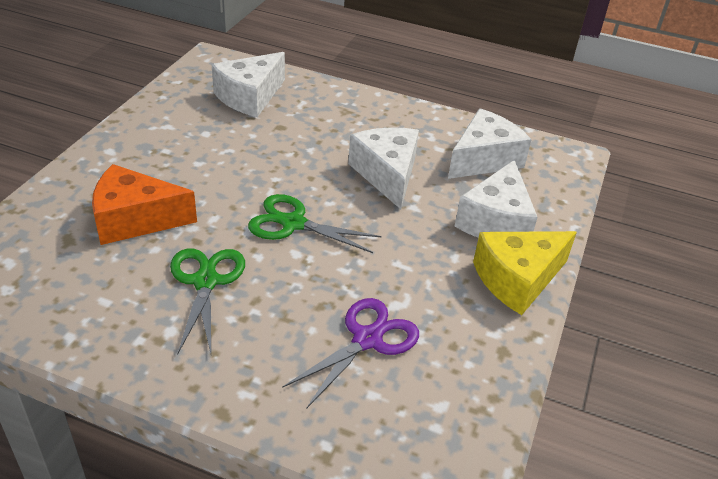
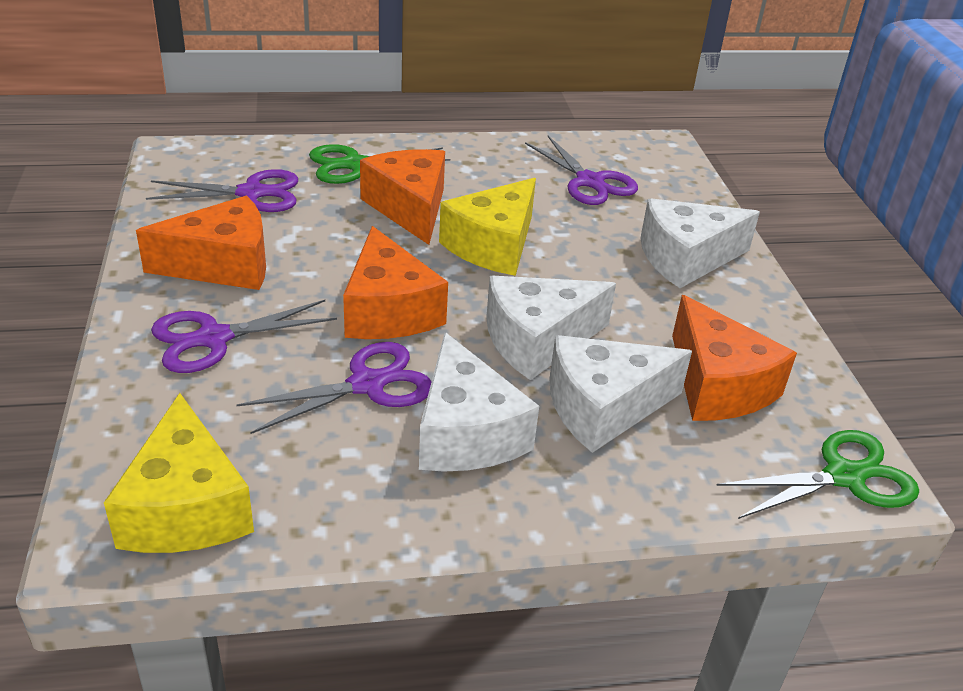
orange cheese: 1 -> 4
purple scissors: 1 -> 4
yellow cheese: 1 -> 2

